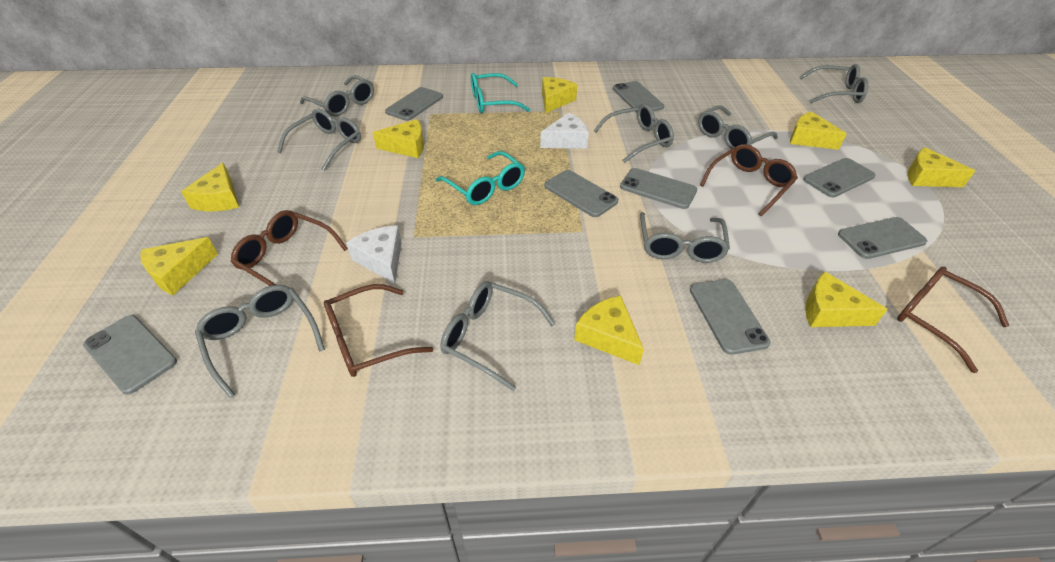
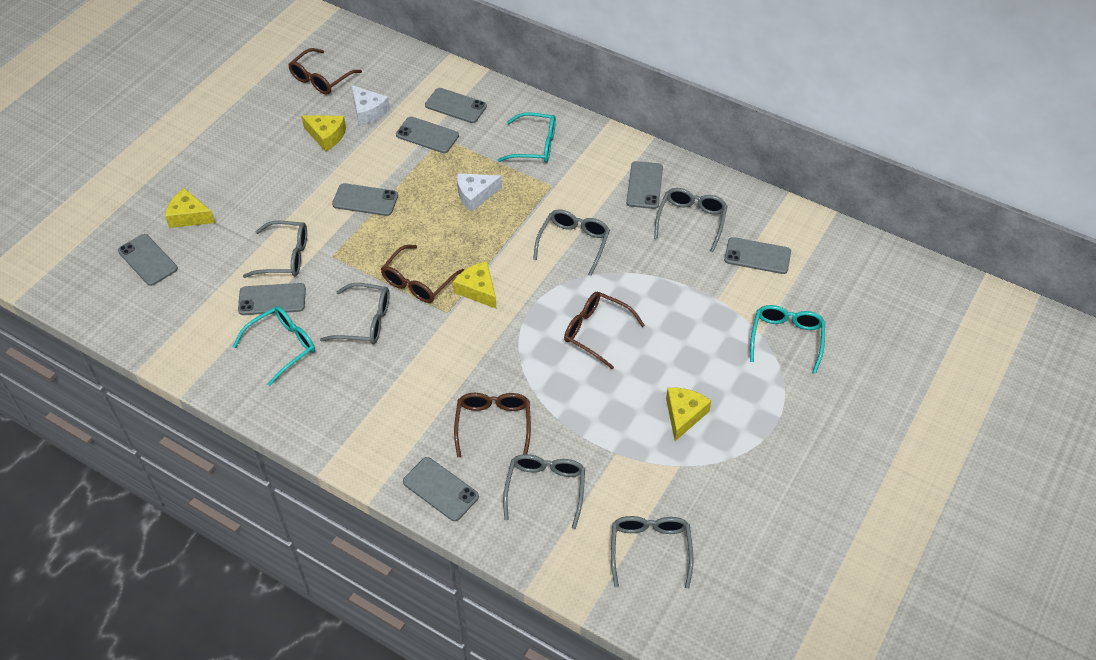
grey glasses: 8 -> 6
turquoise glasses: 2 -> 3
yellow cheese: 8 -> 4

